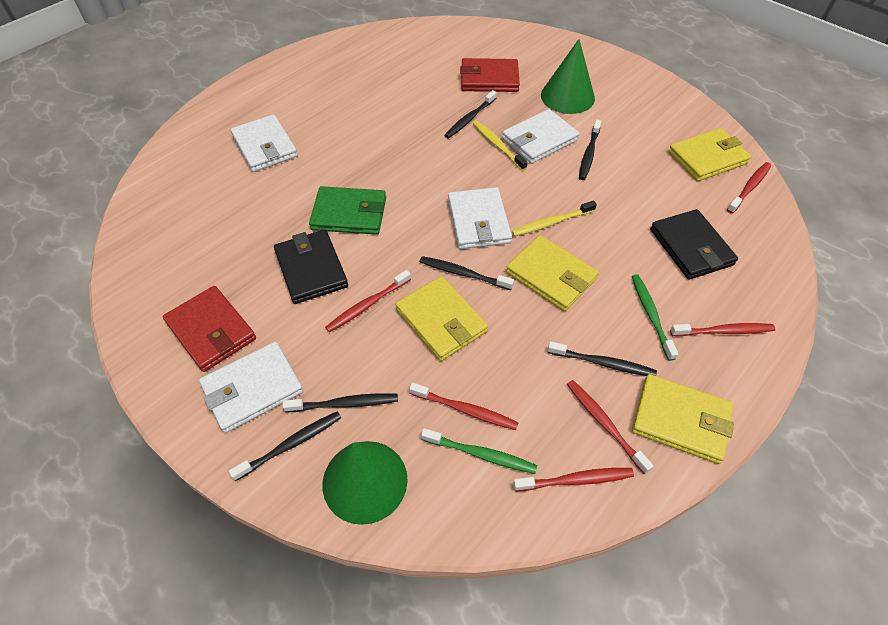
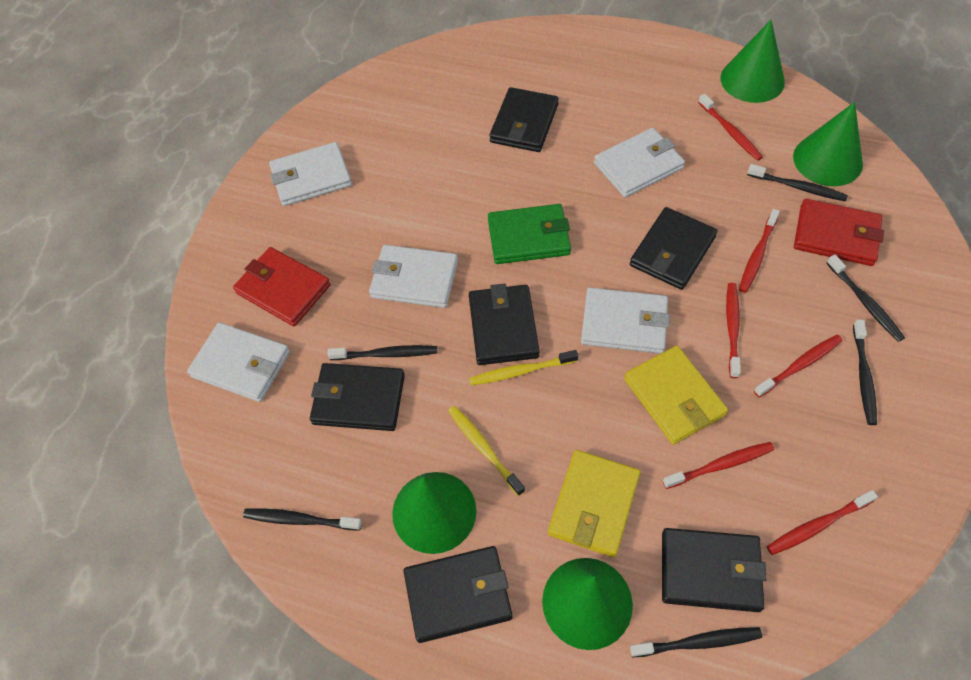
black wallet: 2 -> 6
green cone: 2 -> 4
green toothbrush: 2 -> 0
white wallet: 4 -> 5
yellow wallet: 4 -> 2

